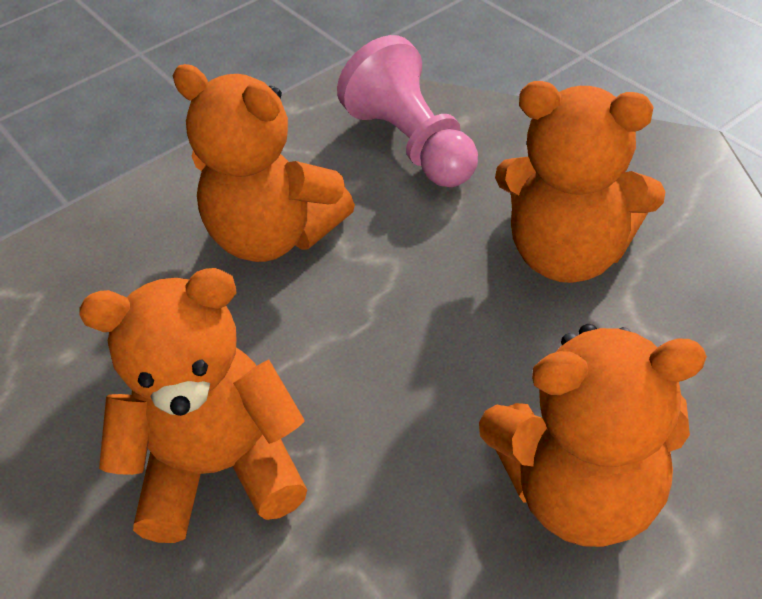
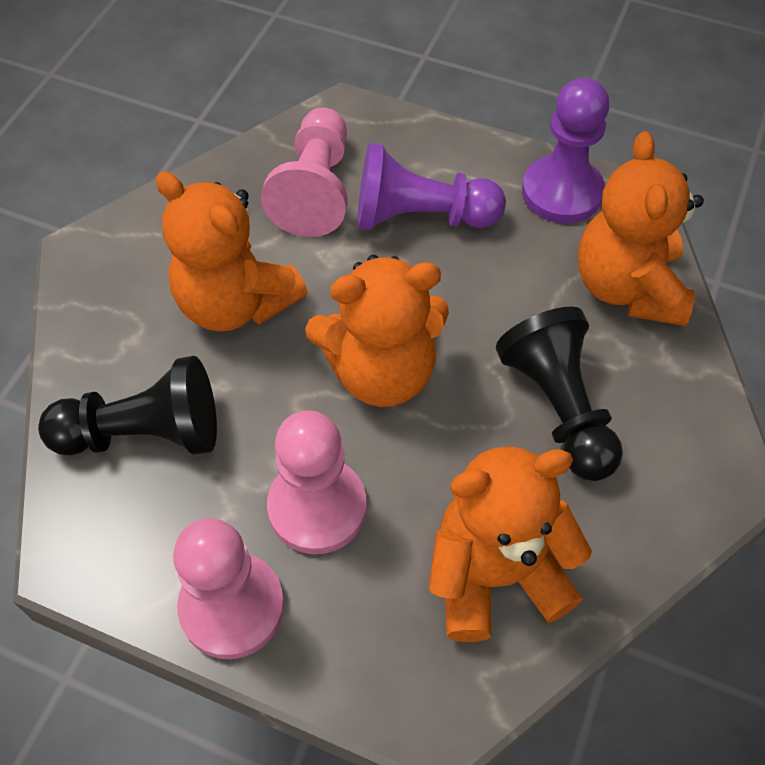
black pawn: 0 -> 2
pink pawn: 1 -> 3
purple pawn: 0 -> 2

